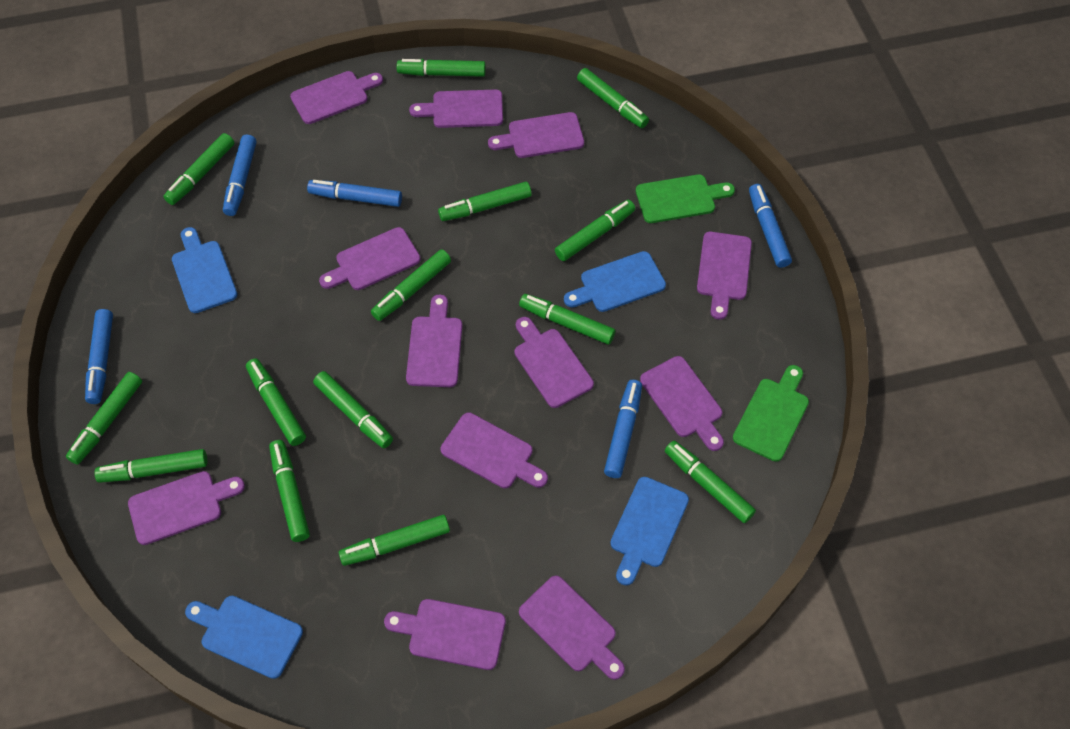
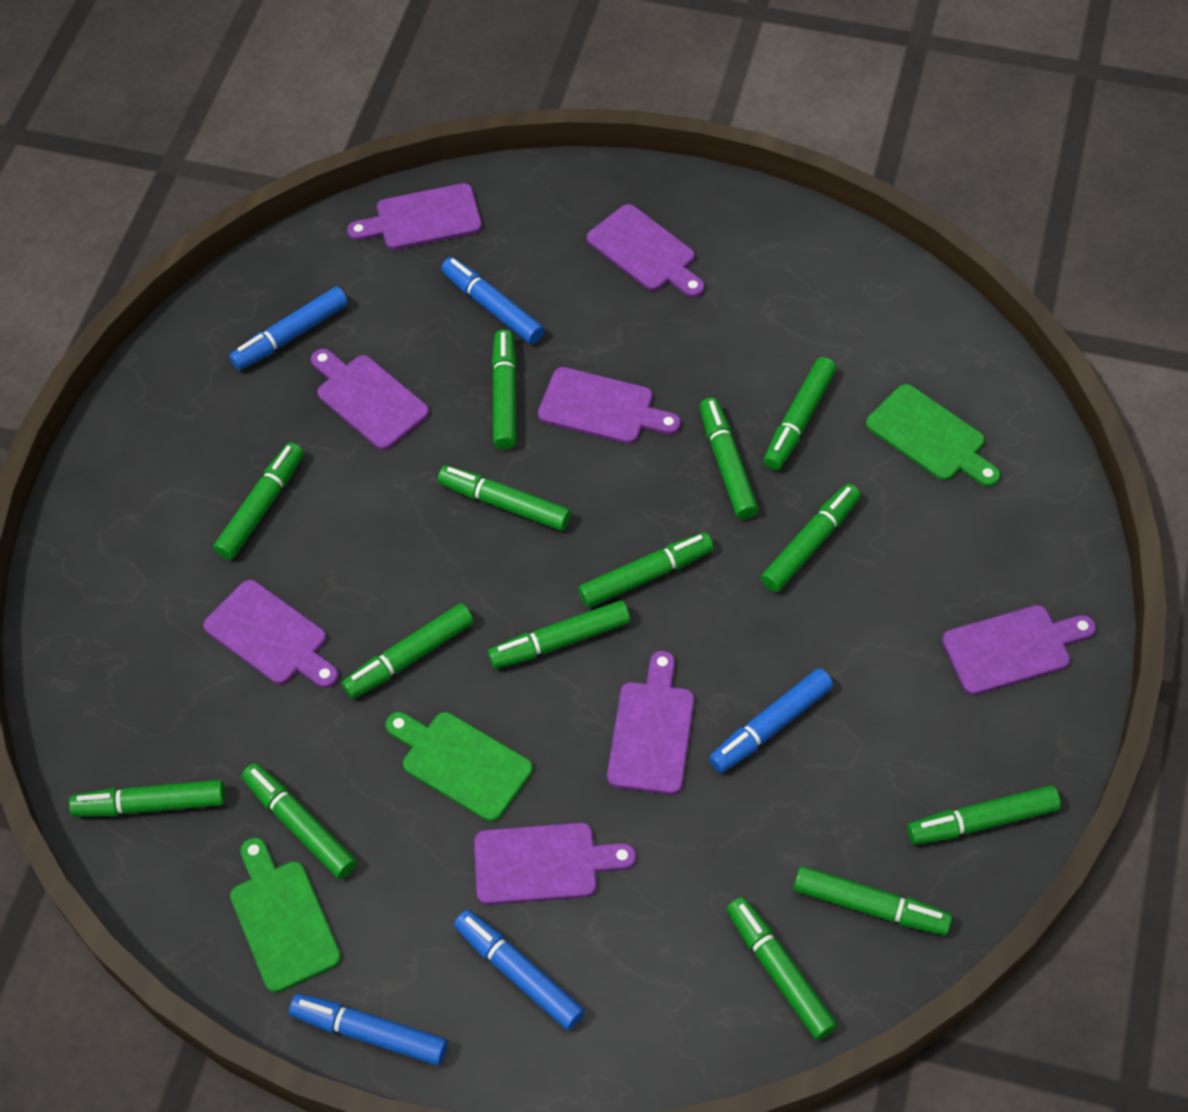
blue cutting board: 4 -> 0
green cutting board: 2 -> 3
purple cutting board: 12 -> 8

